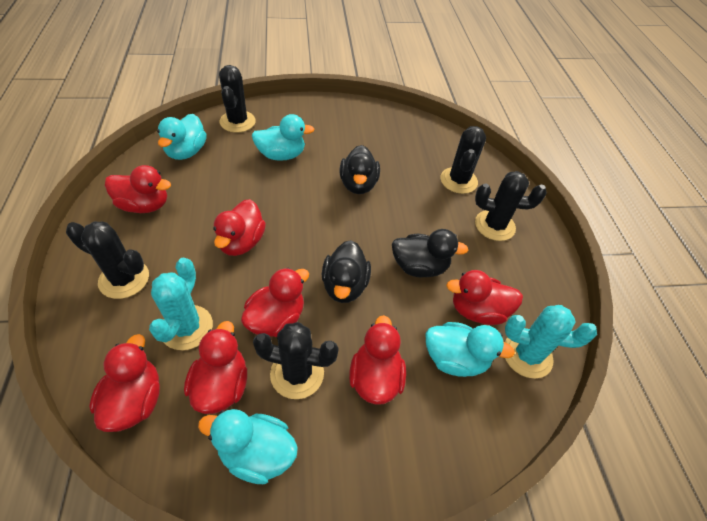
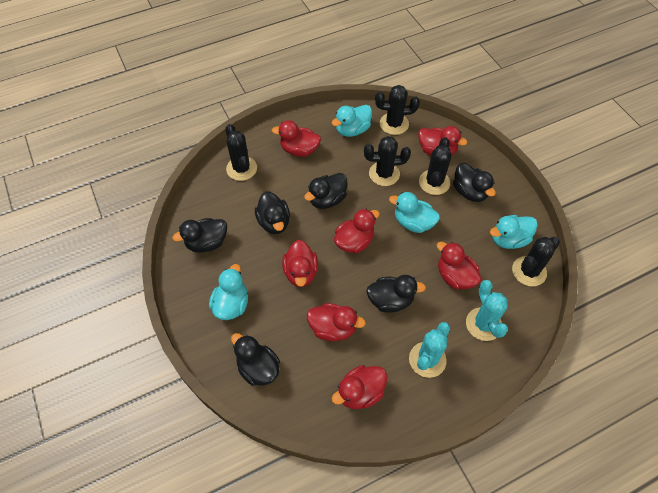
black duck: 3 -> 6

